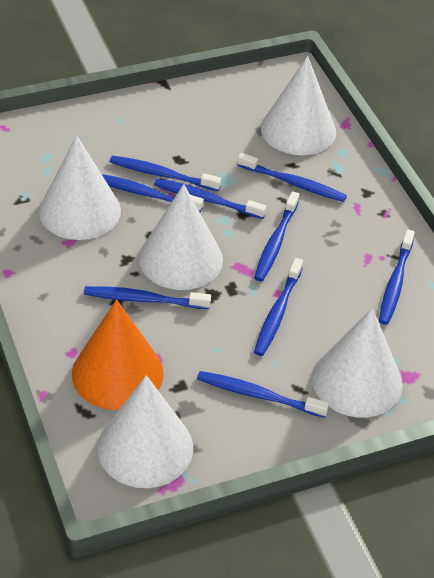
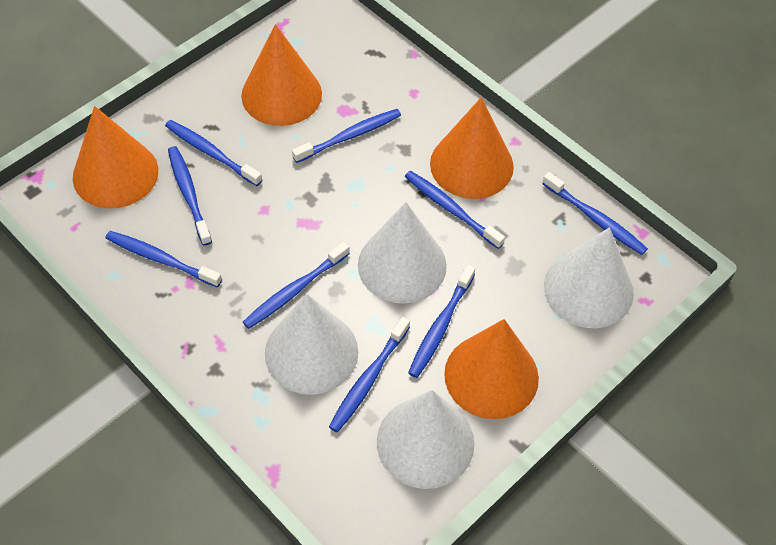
orange cone: 1 -> 4
white cone: 5 -> 4

